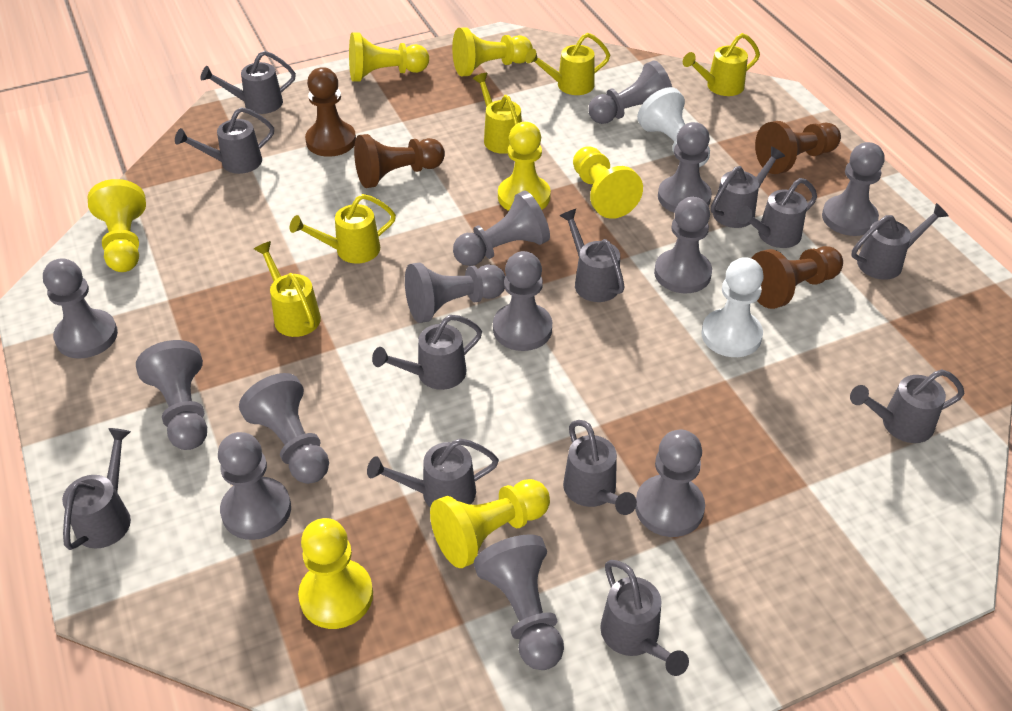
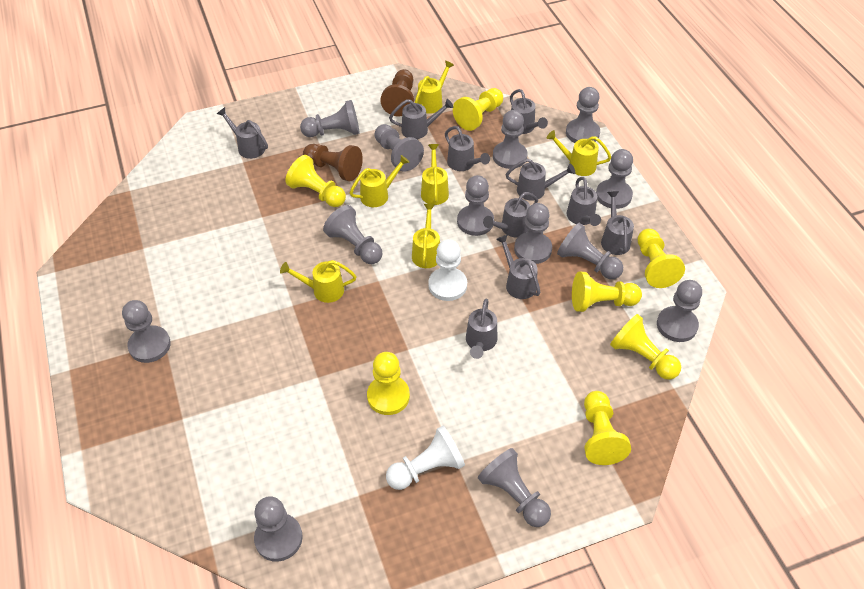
brown pawn: 4 -> 2
grey watering can: 12 -> 10
yellow watering can: 5 -> 6

